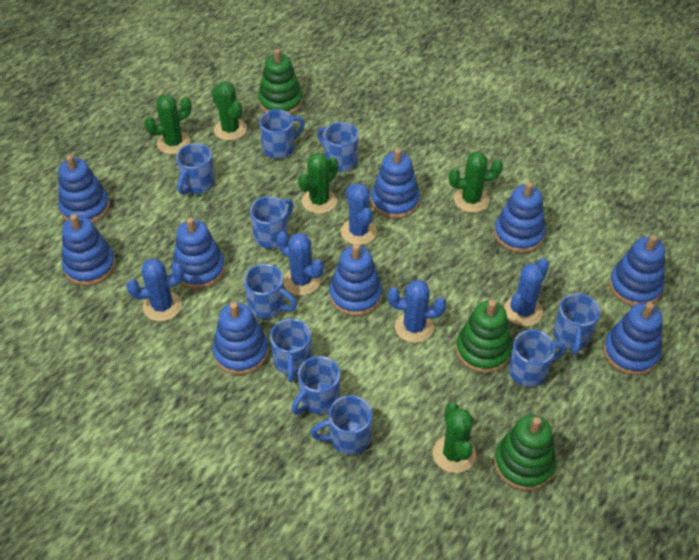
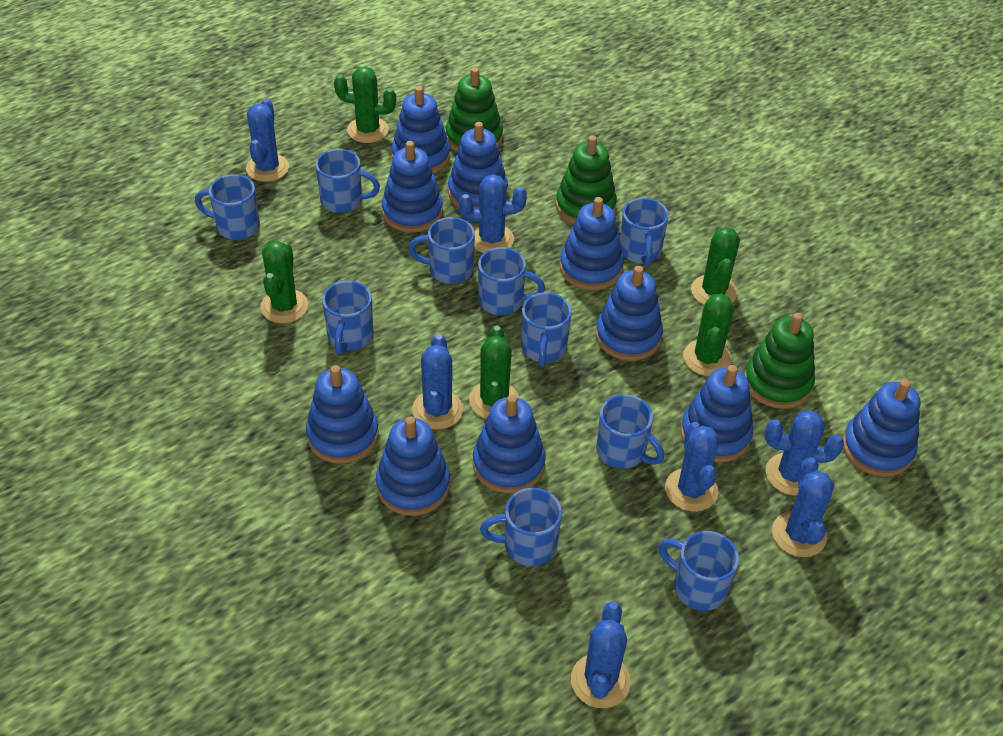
blue cactus: 5 -> 7
blue stacking toy: 9 -> 10

